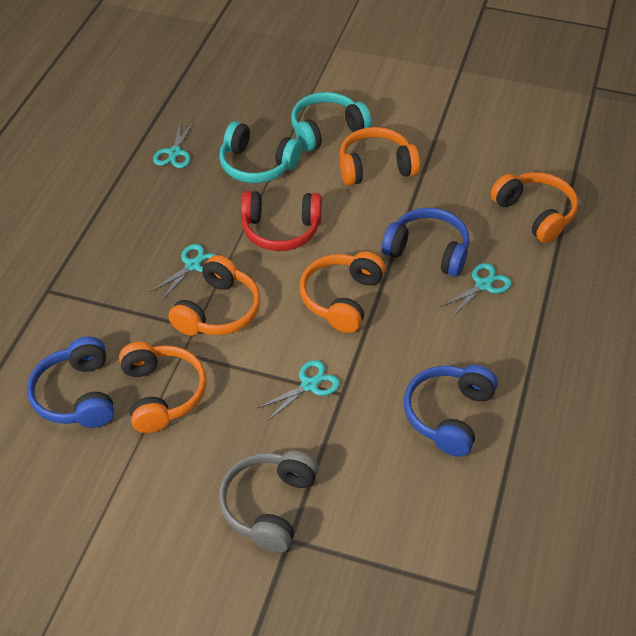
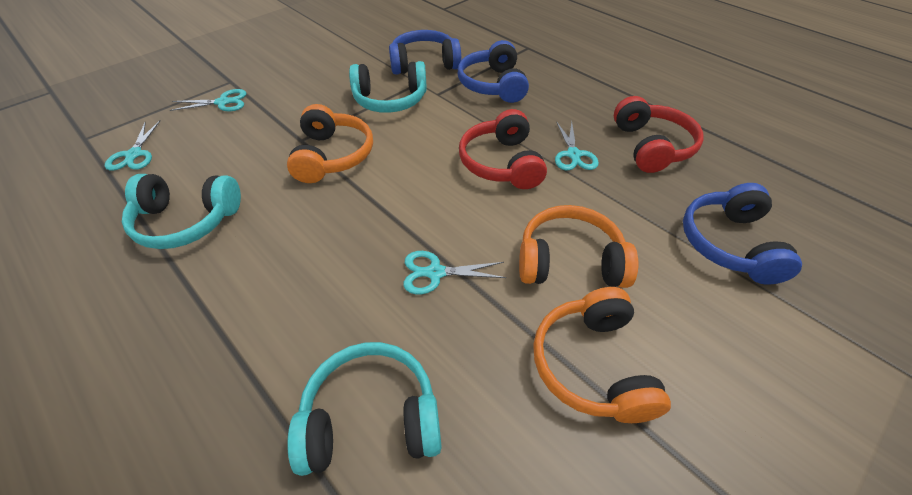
grey headphones: 1 -> 0
orange headphones: 5 -> 3
red headphones: 1 -> 2
turquoise headphones: 2 -> 3

